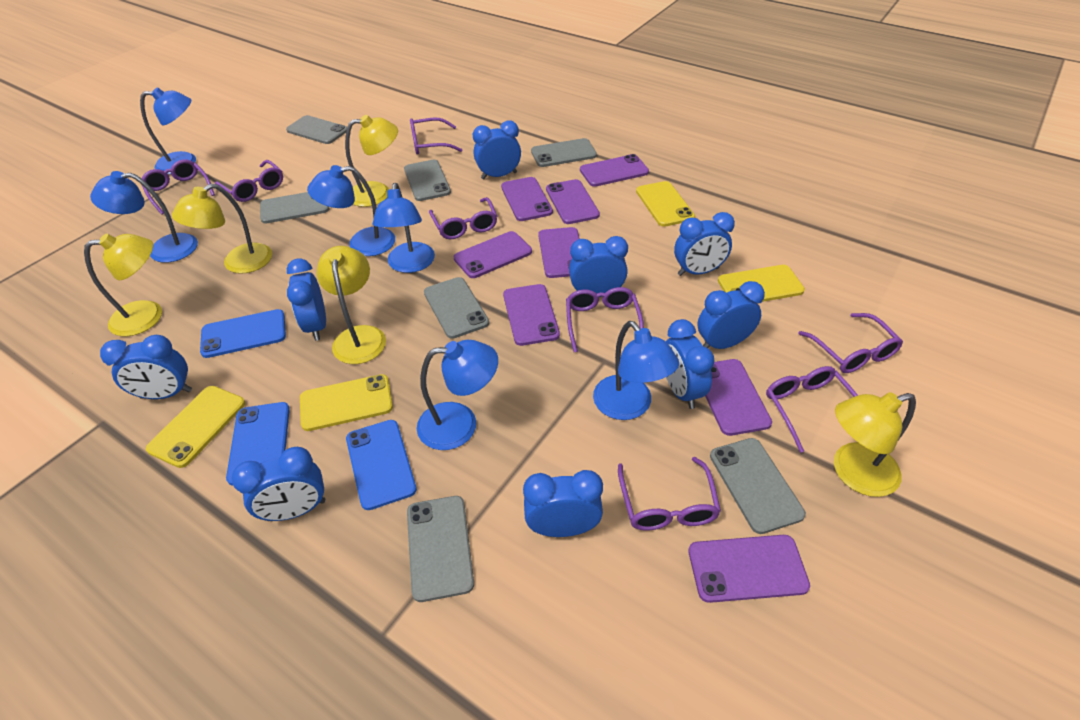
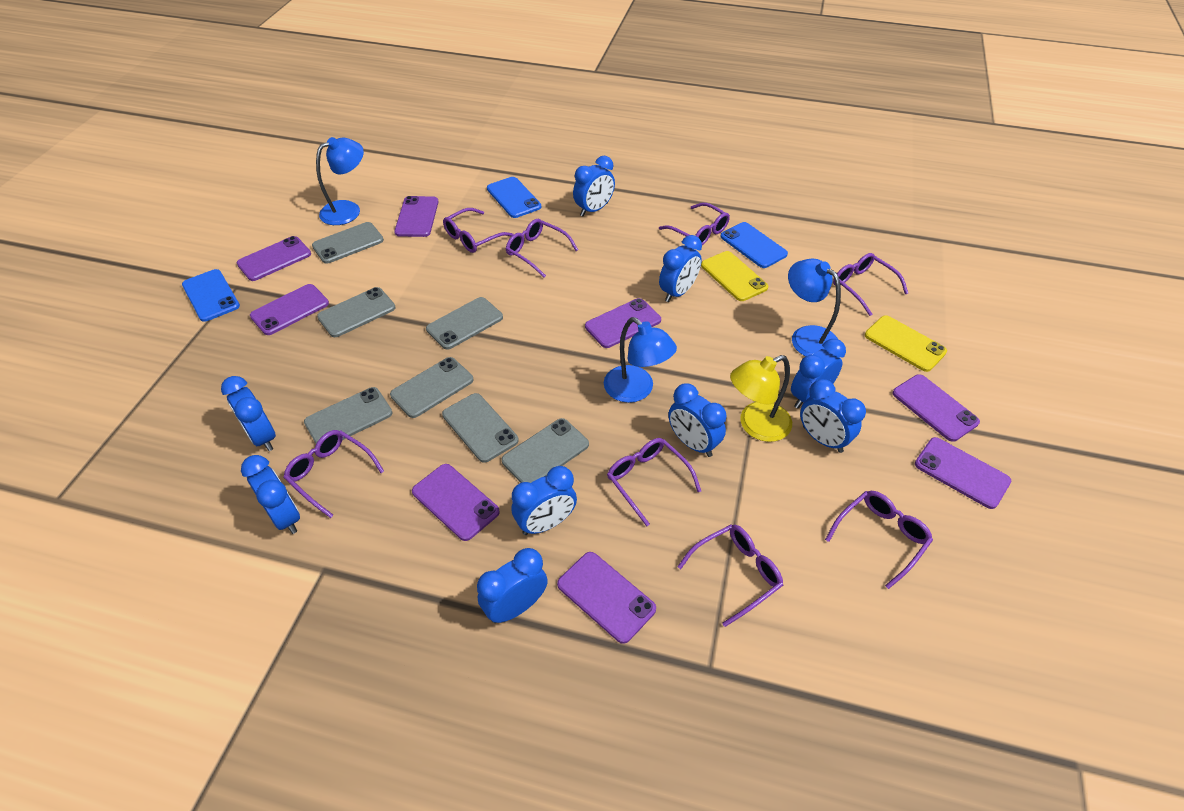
blue lamp: 6 -> 3
yellow lamp: 5 -> 1
yellow phone: 4 -> 2

